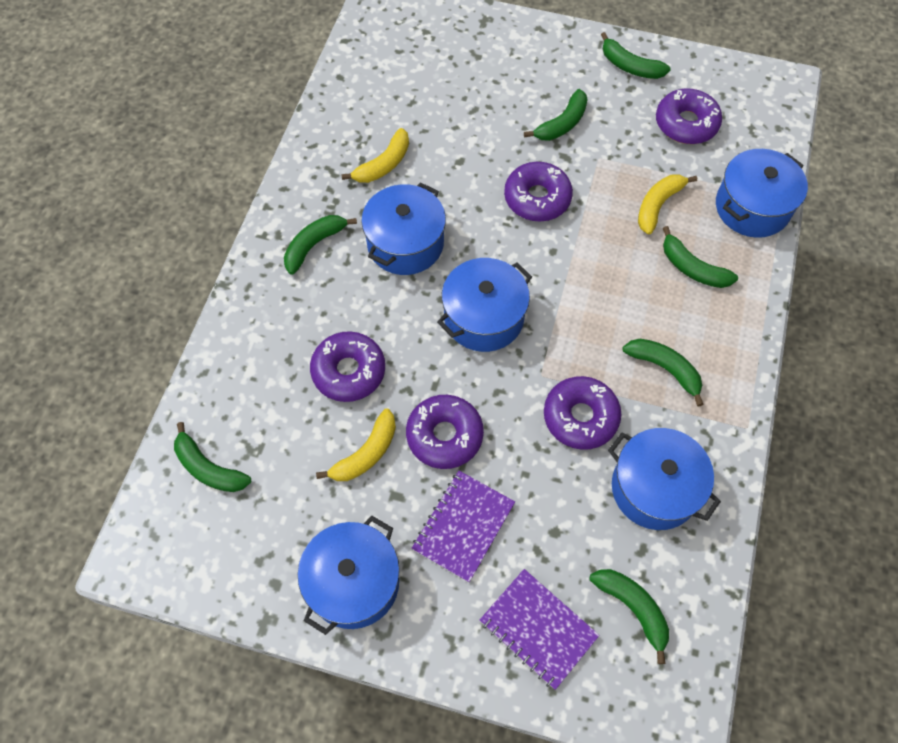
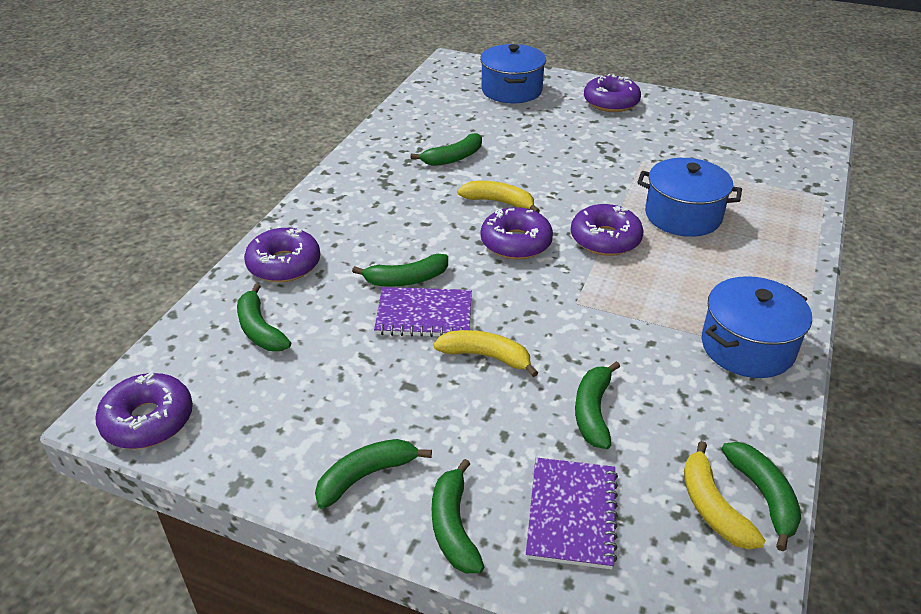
blue pot: 5 -> 3

